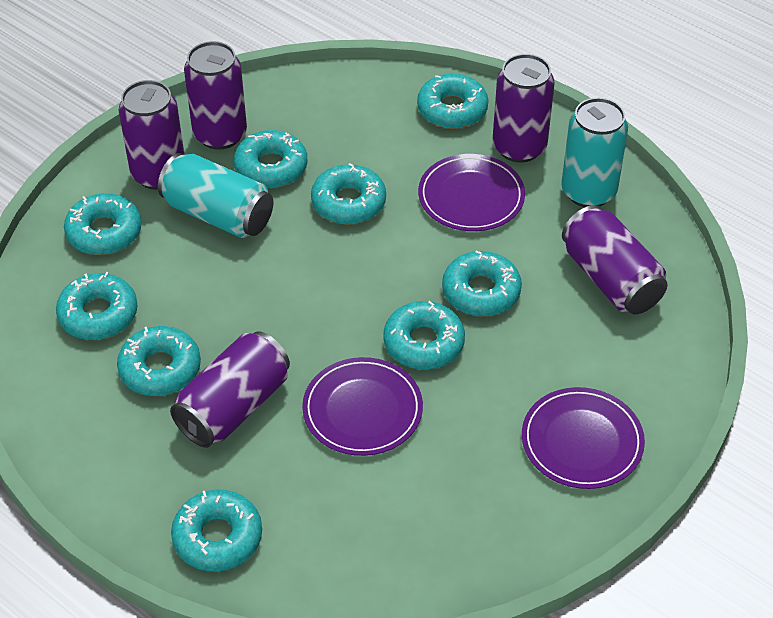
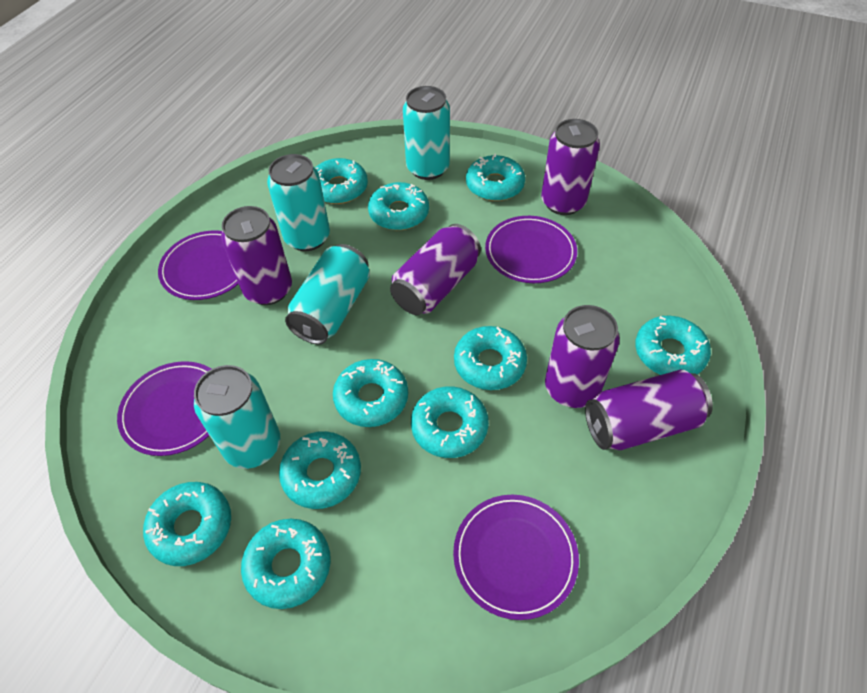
purple plate: 3 -> 4
turquoise can: 2 -> 4
turquoise donut: 9 -> 10

